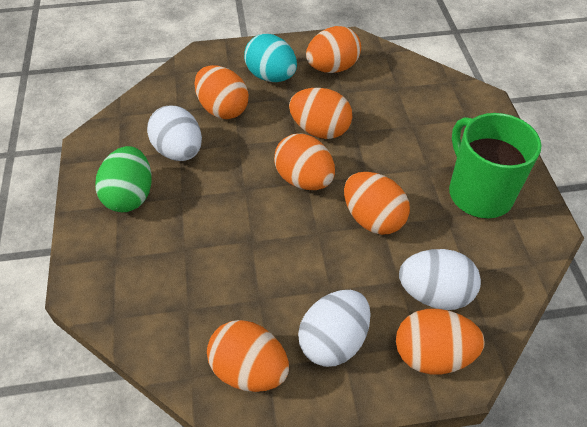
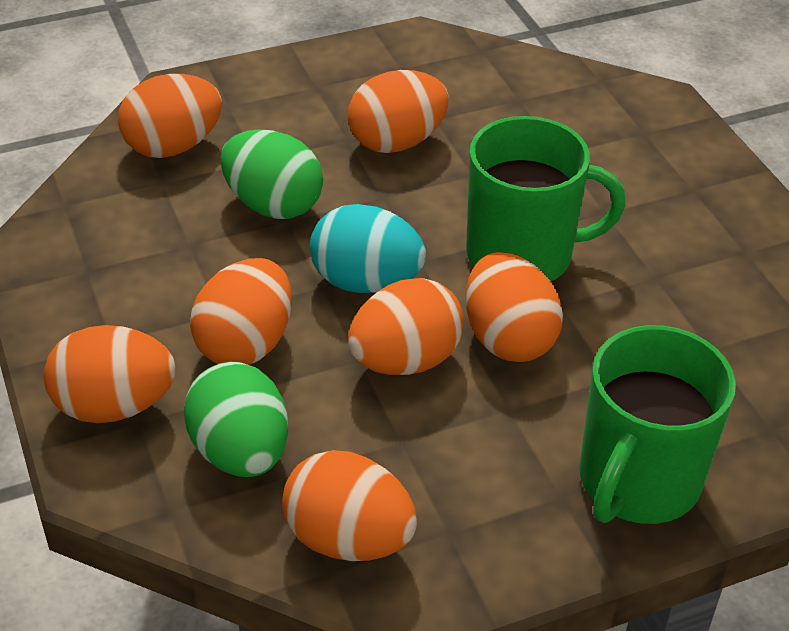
green egg: 1 -> 2
green mug: 1 -> 2
white egg: 3 -> 0

